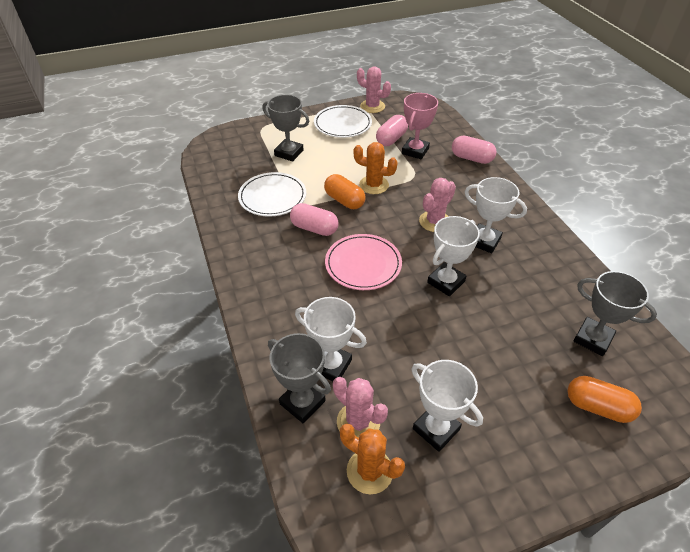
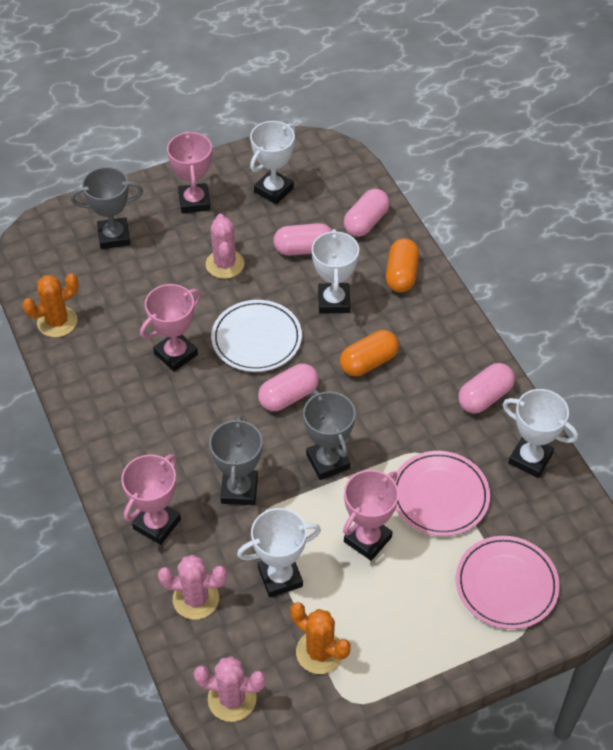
pink capsule: 3 -> 4
pink plate: 1 -> 2
pink trophy: 1 -> 4
white plate: 2 -> 1

